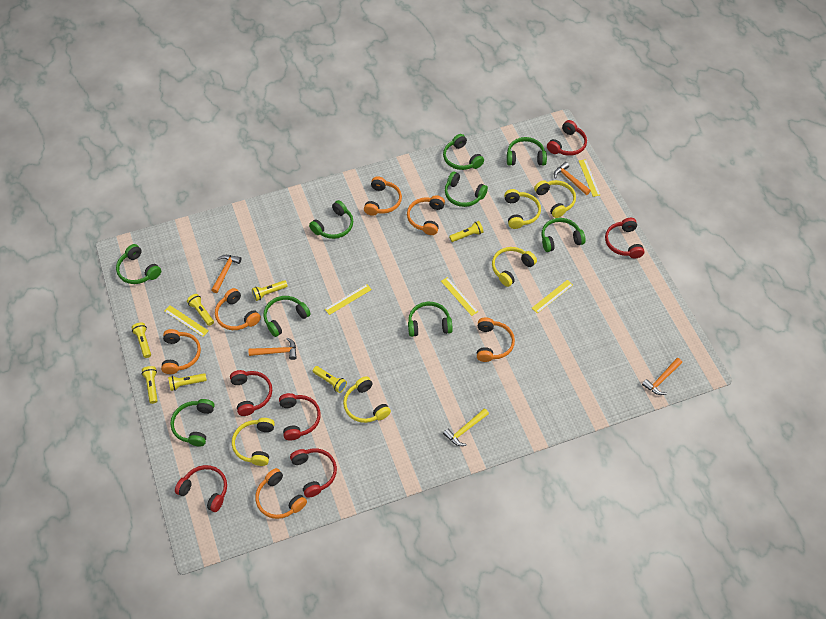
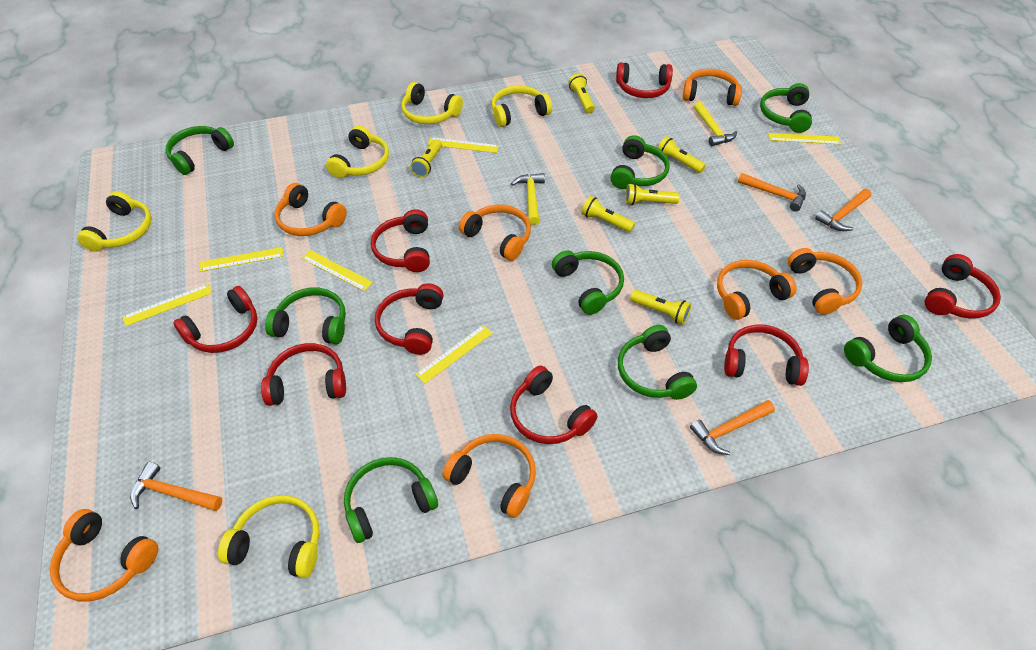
green headphones: 9 -> 8
orange headphones: 6 -> 7
red headphones: 6 -> 8
yellow flashlight: 7 -> 6
yellow hammer: 1 -> 2
yellow ruler: 5 -> 6

